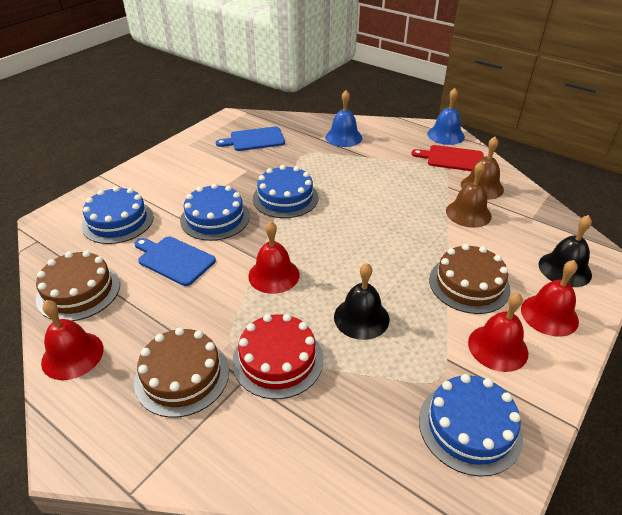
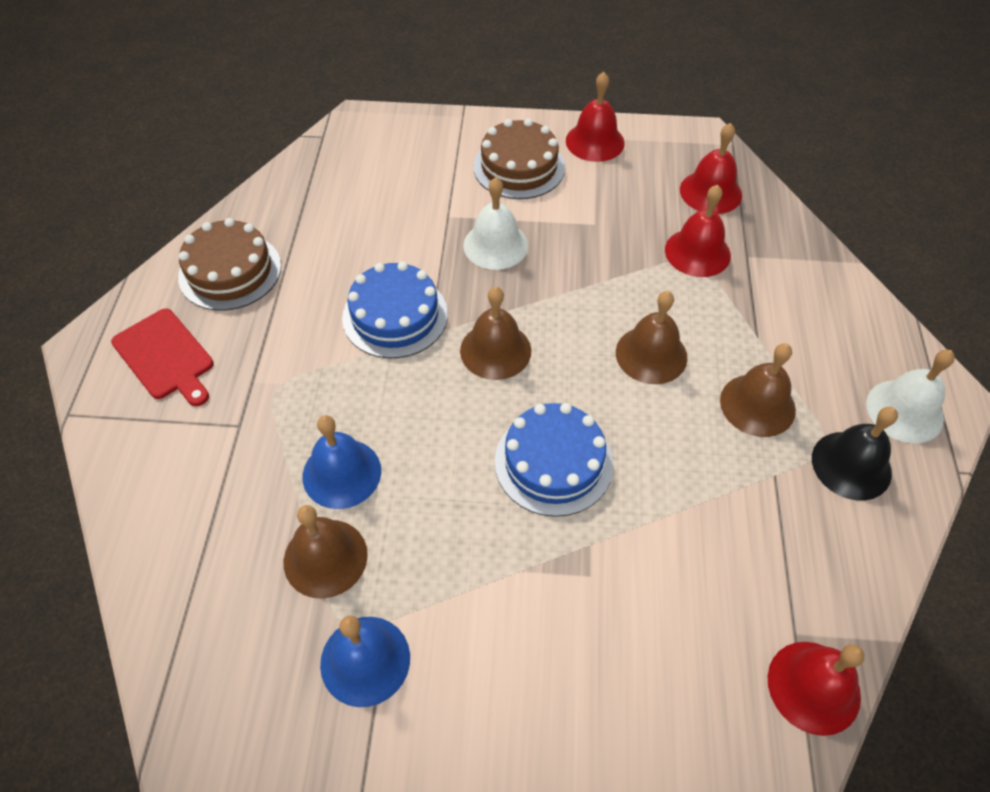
black bell: 2 -> 1
blue cake: 4 -> 2
blue cutting board: 2 -> 0
brown bell: 2 -> 4
brown cake: 3 -> 2
red cake: 1 -> 0
white bell: 0 -> 2

